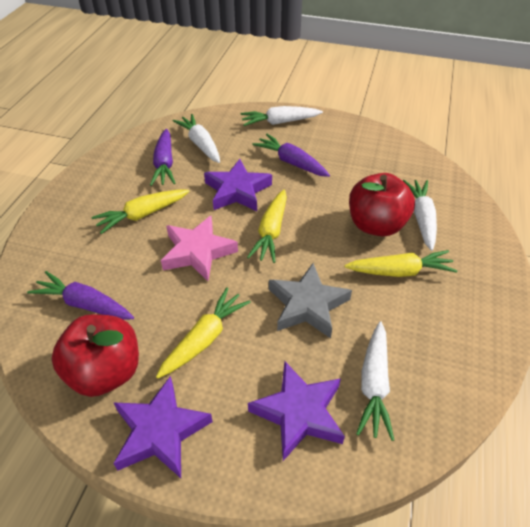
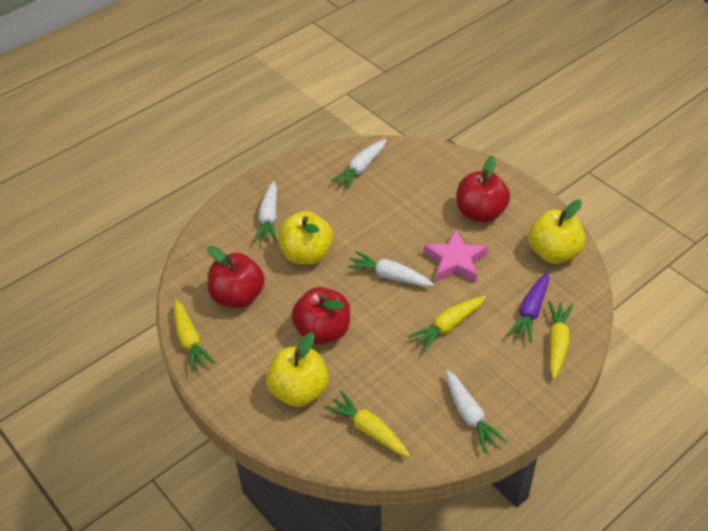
grey star: 1 -> 0
purple carrot: 3 -> 1
purple star: 3 -> 0
red apple: 2 -> 3
yellow apple: 0 -> 3

